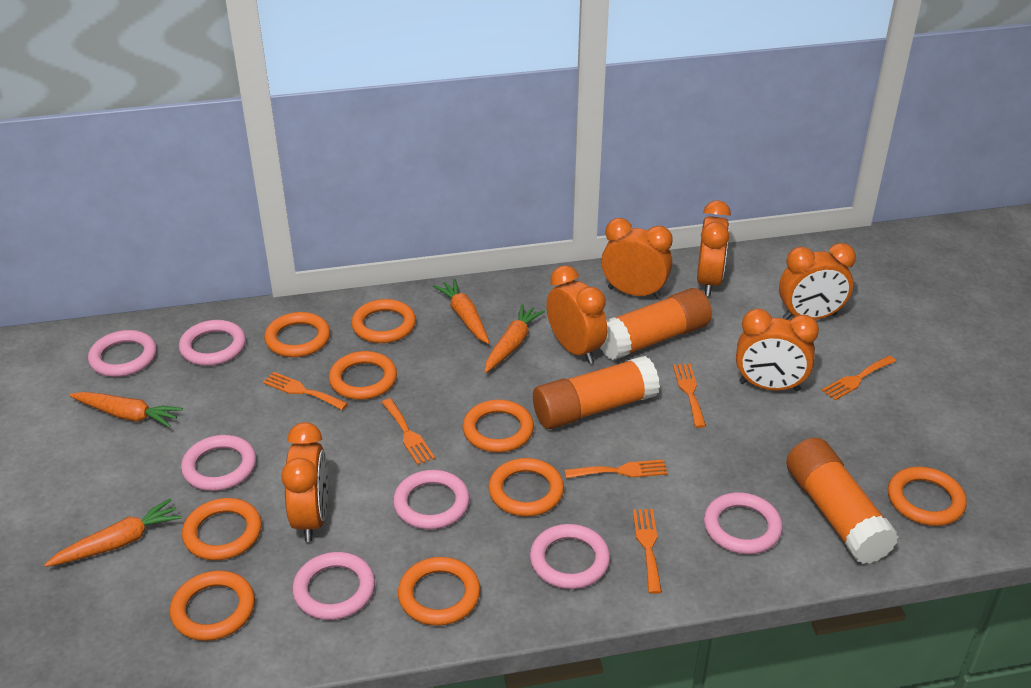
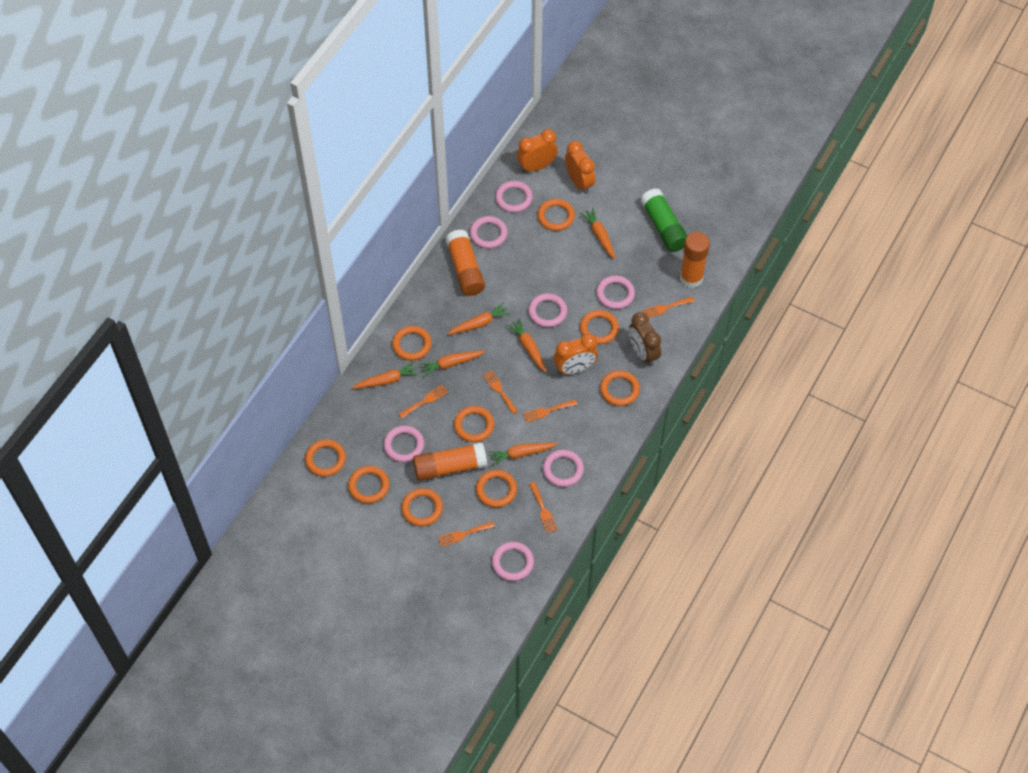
brown clock: 0 -> 1
green glue stick: 0 -> 1
orange carrot: 4 -> 6
orange clock: 6 -> 3

